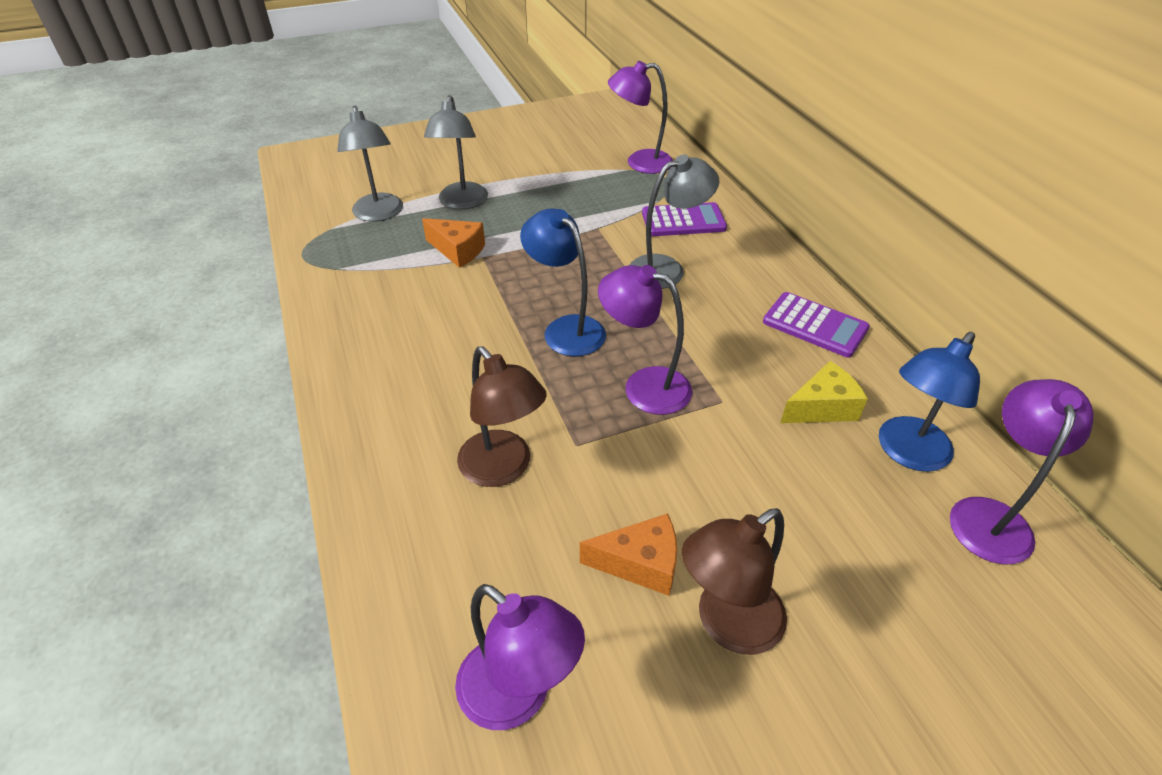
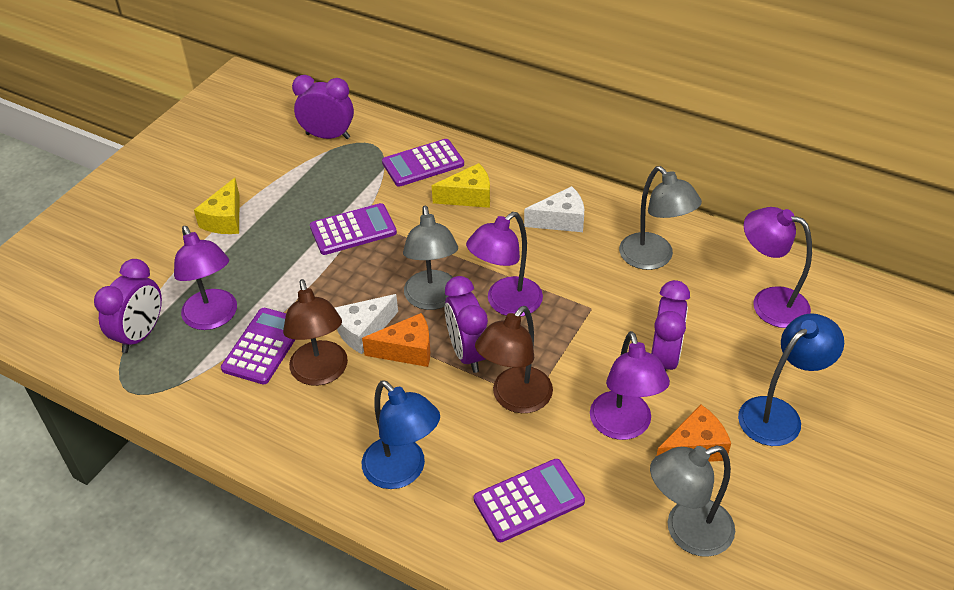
purple calculator: 2 -> 4
purple clock: 0 -> 4
white cheese: 0 -> 2
yellow cheese: 1 -> 2

